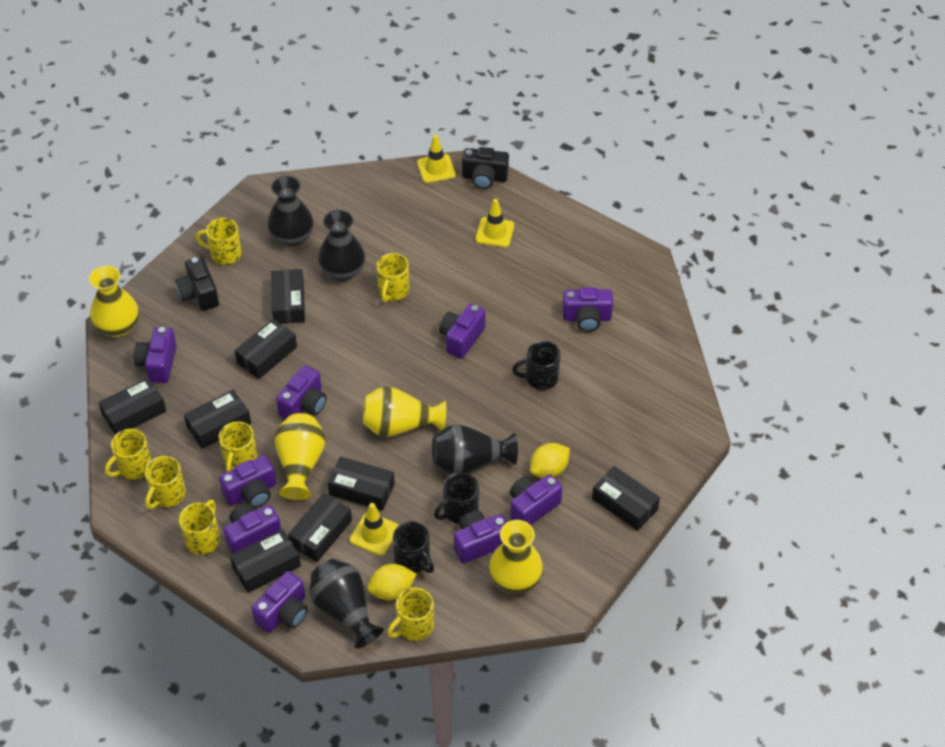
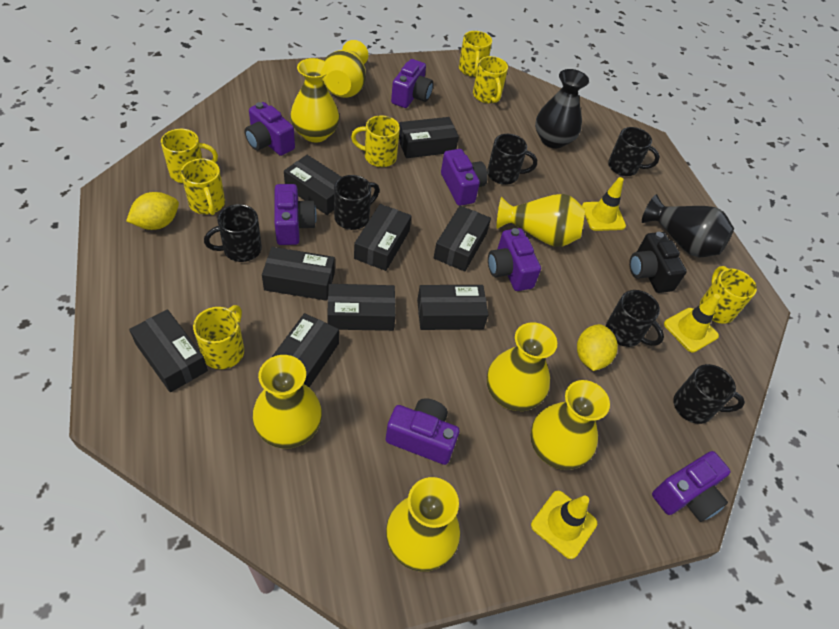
black box: 8 -> 9
black camera: 2 -> 1
black mug: 3 -> 6
black vase: 4 -> 2
purple camera: 9 -> 7
yellow vase: 4 -> 7

